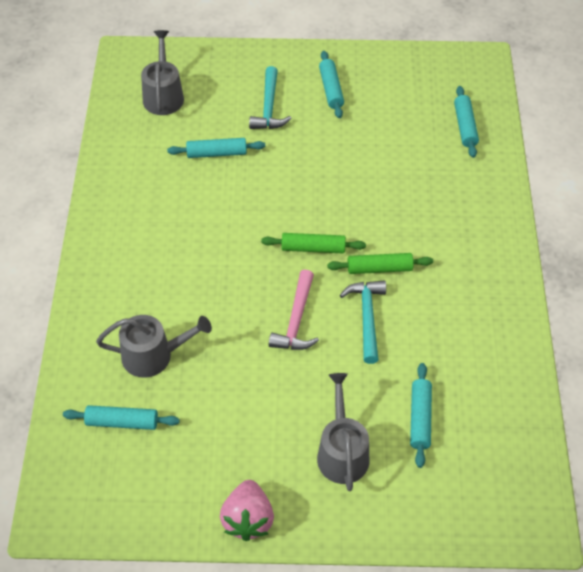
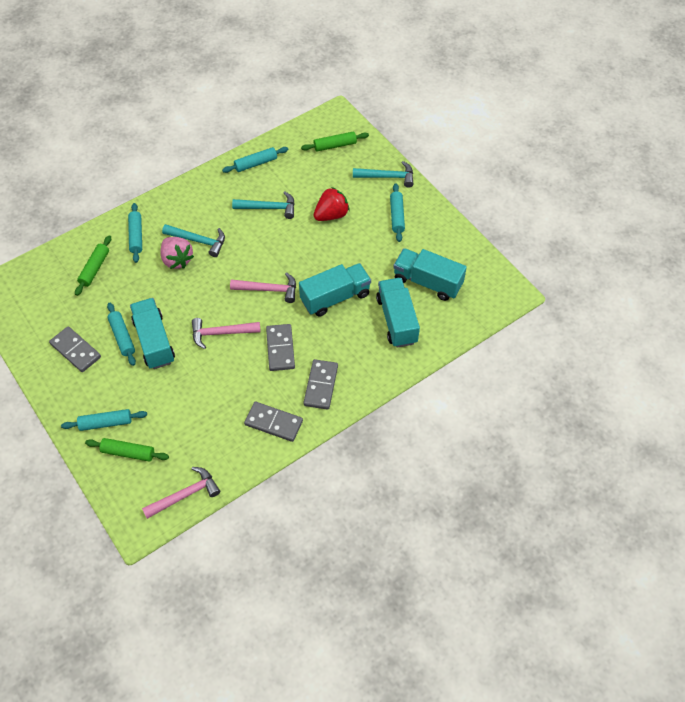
green rolling pin: 2 -> 3
grey domino: 0 -> 4
grey watering can: 3 -> 0
pink hammer: 1 -> 3
red strawberry: 0 -> 1
turquoise hammer: 2 -> 3
turquoise truck: 0 -> 4

